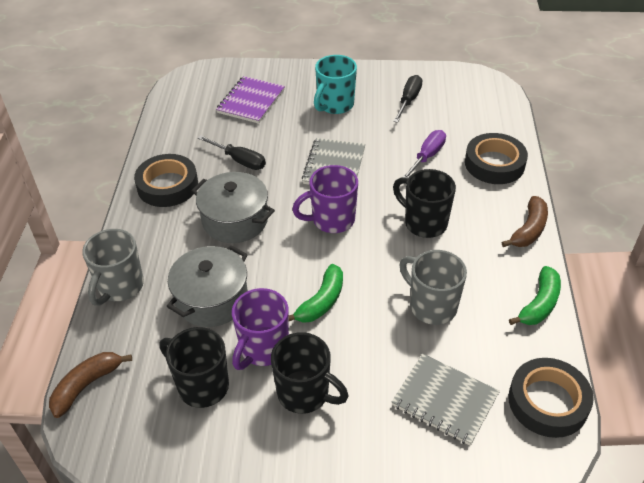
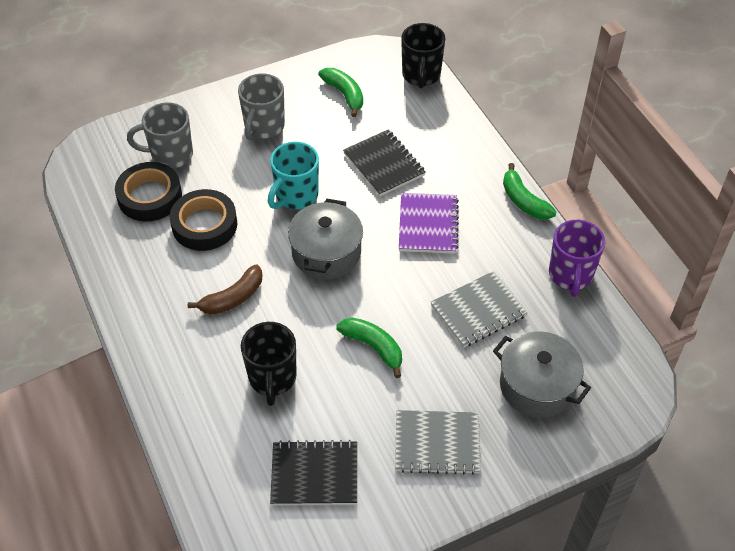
black mug: 3 -> 2
black notebook: 0 -> 2
black screwdriver: 2 -> 0
black tape: 3 -> 2
brown banana: 2 -> 1
green banana: 2 -> 3
purple mug: 2 -> 1
purple screwdriver: 1 -> 0

